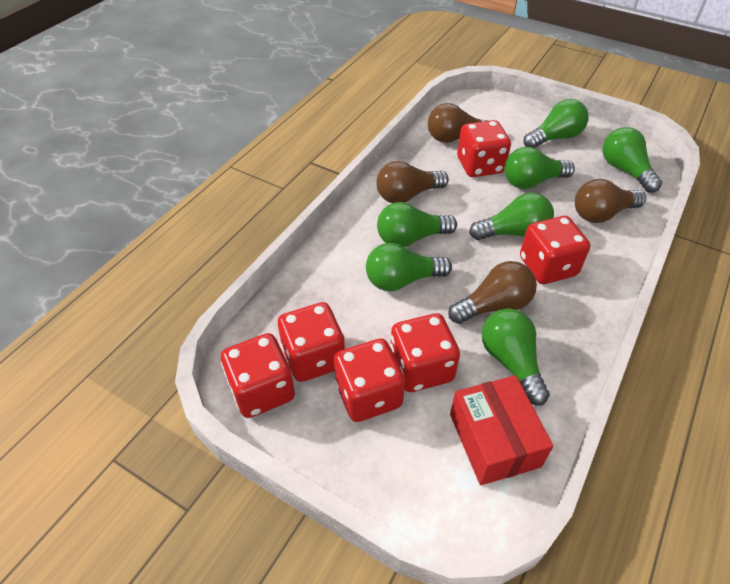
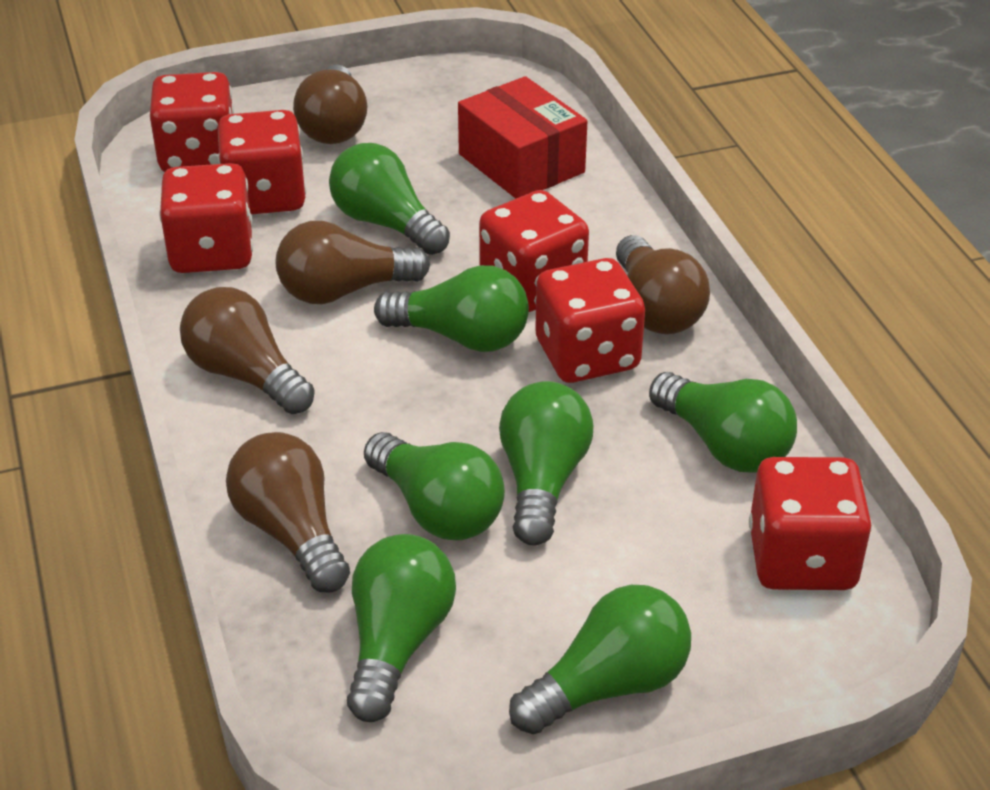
brown light bulb: 4 -> 5

